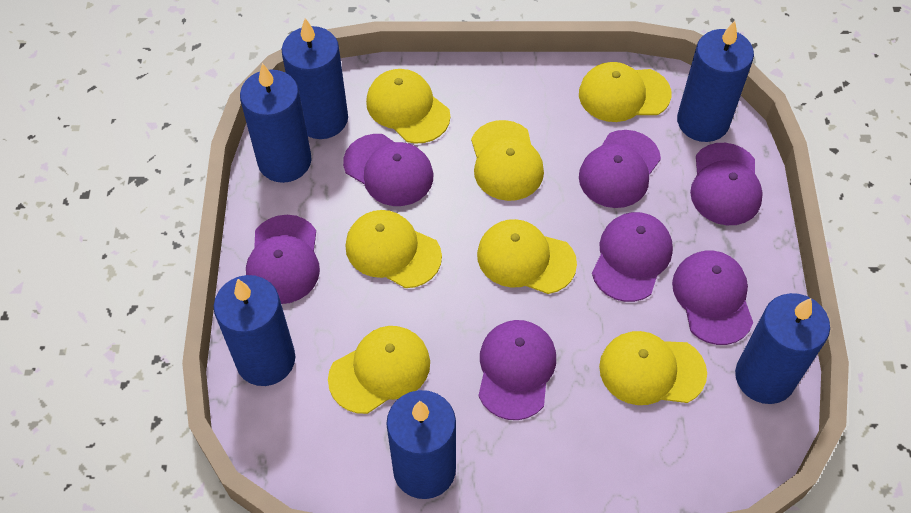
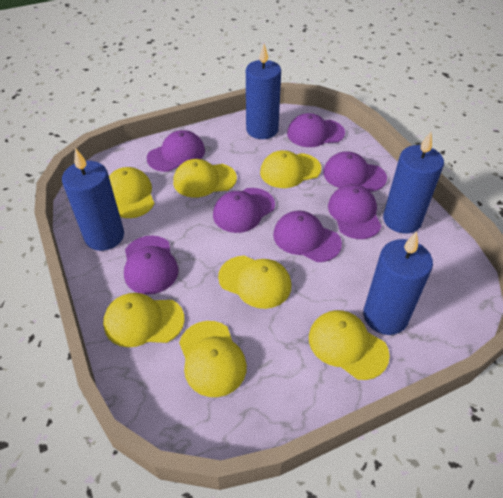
blue candle: 6 -> 4

